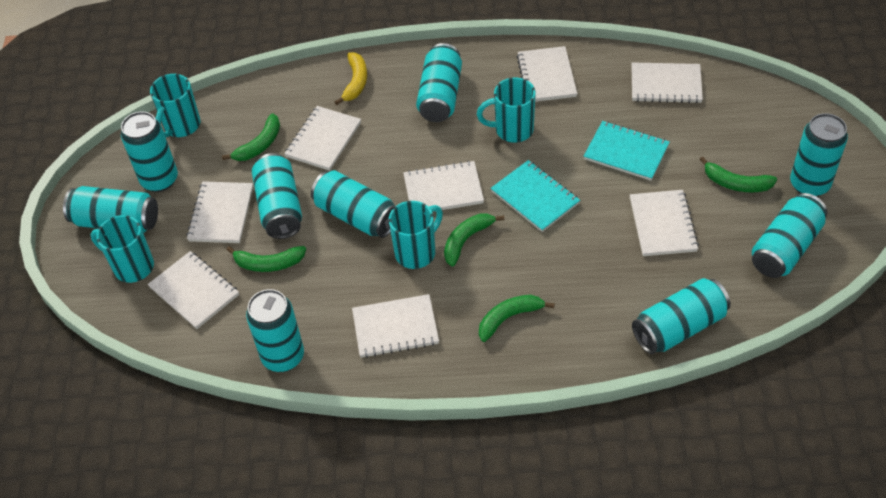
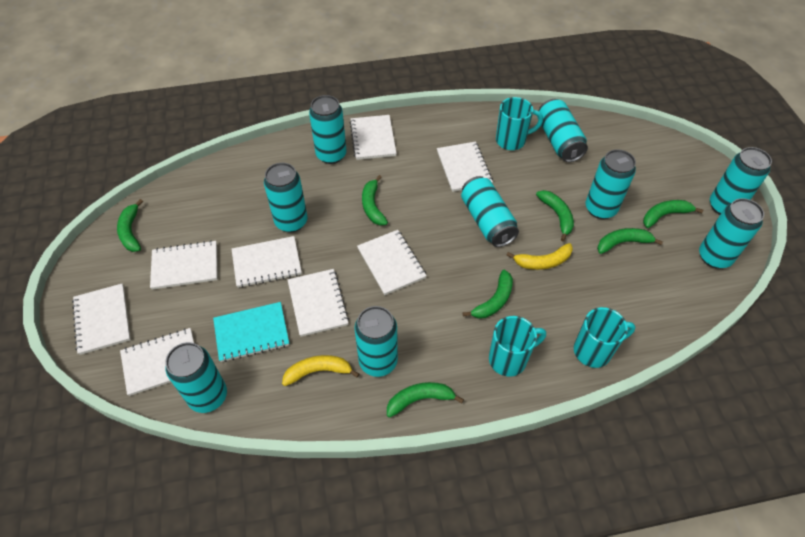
green banana: 5 -> 7
turquoise mug: 4 -> 3
turquoise notebook: 2 -> 1
yellow banana: 1 -> 2

